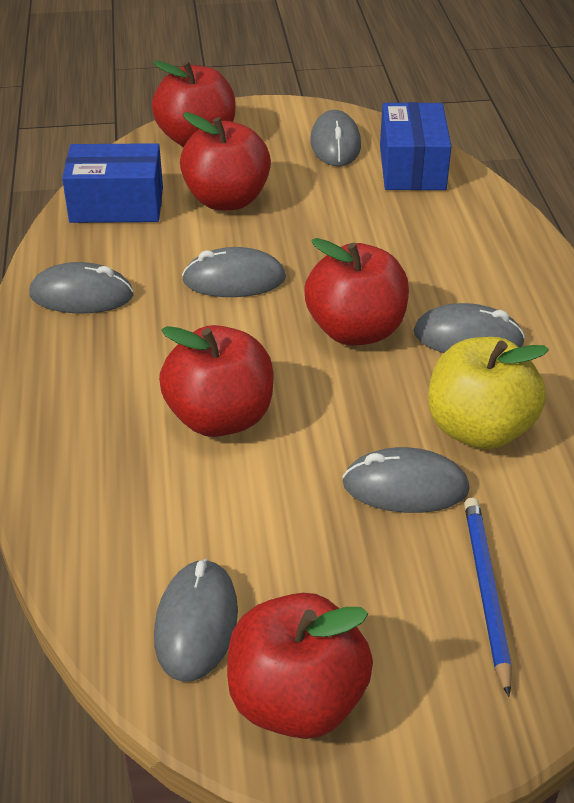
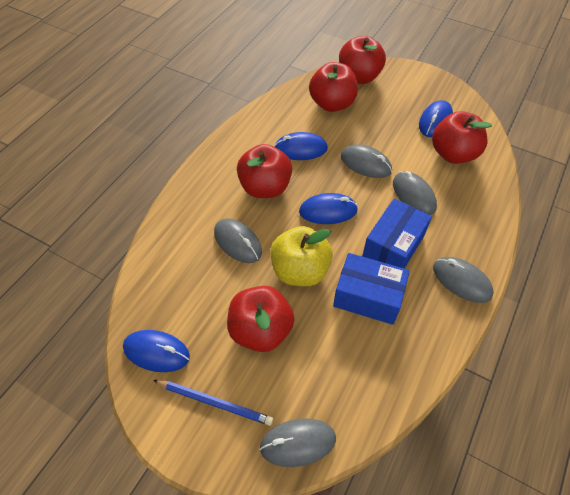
blue mouse: 0 -> 4
grey mouse: 6 -> 5

